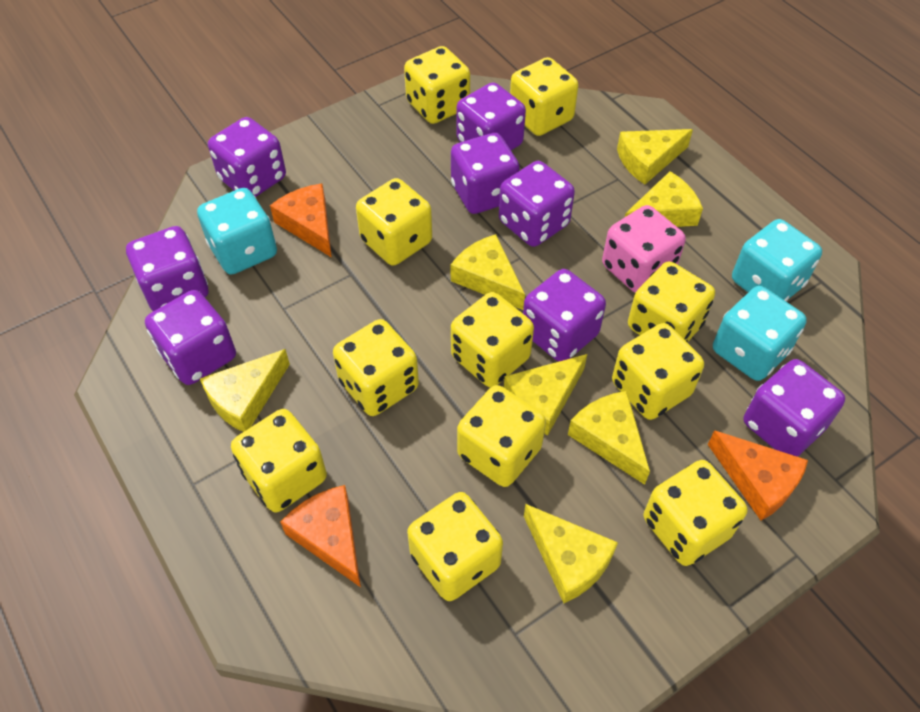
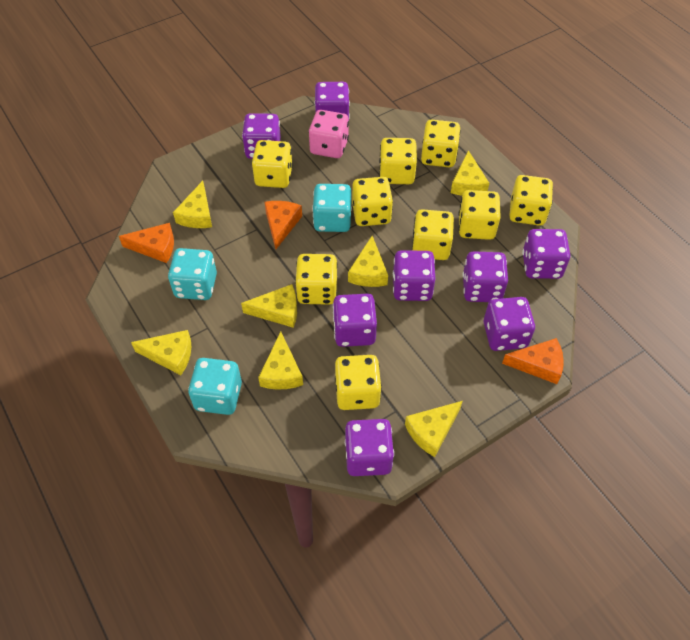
yellow dice: 11 -> 9

